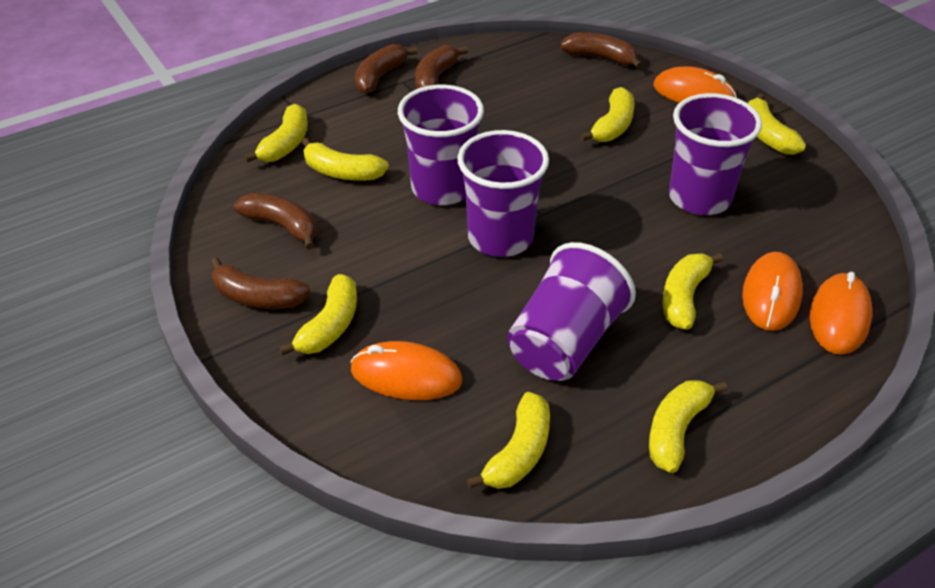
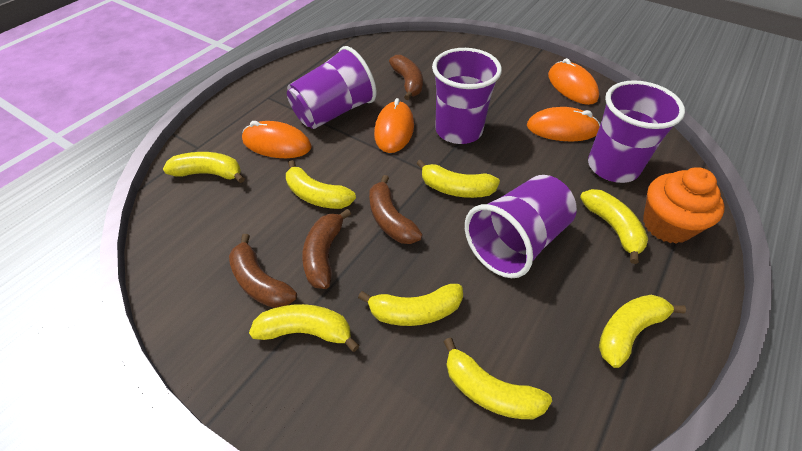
brown banana: 5 -> 4
orange cupcake: 0 -> 1

